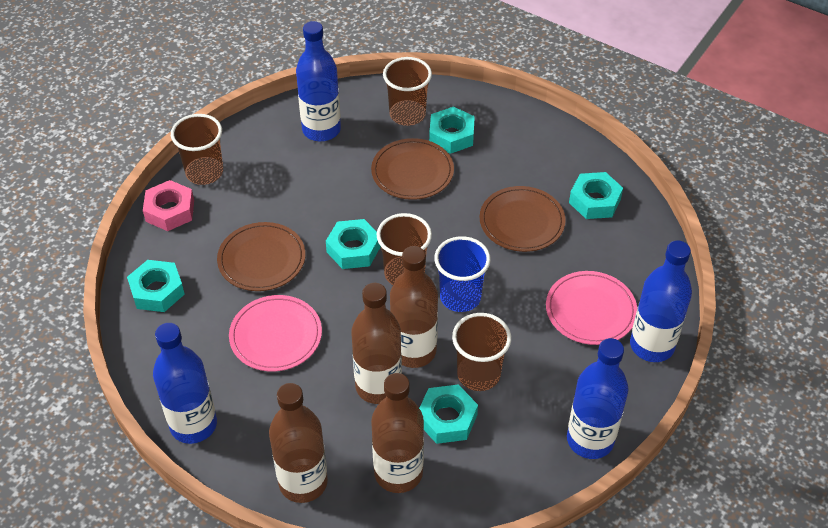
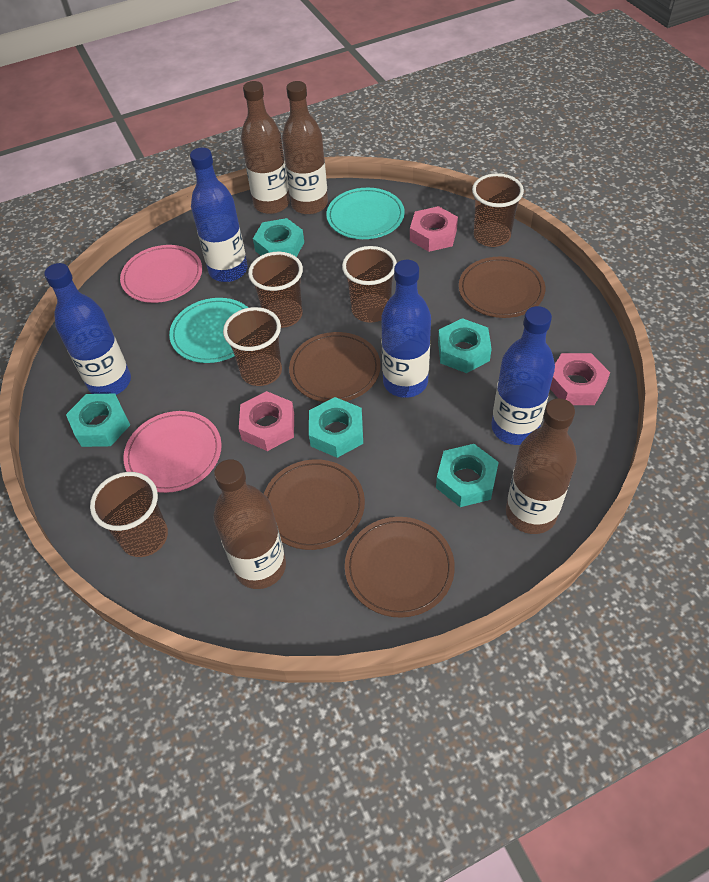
blue cup: 1 -> 0
brown cup: 4 -> 5
brown plate: 3 -> 4
pink nut: 1 -> 3
turquoise plate: 0 -> 2

